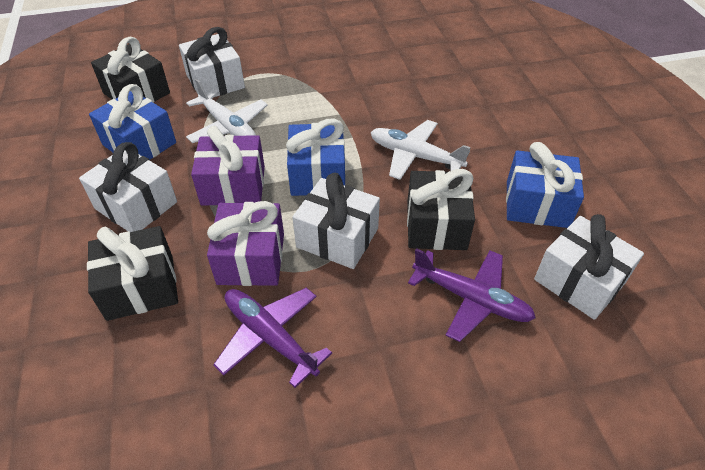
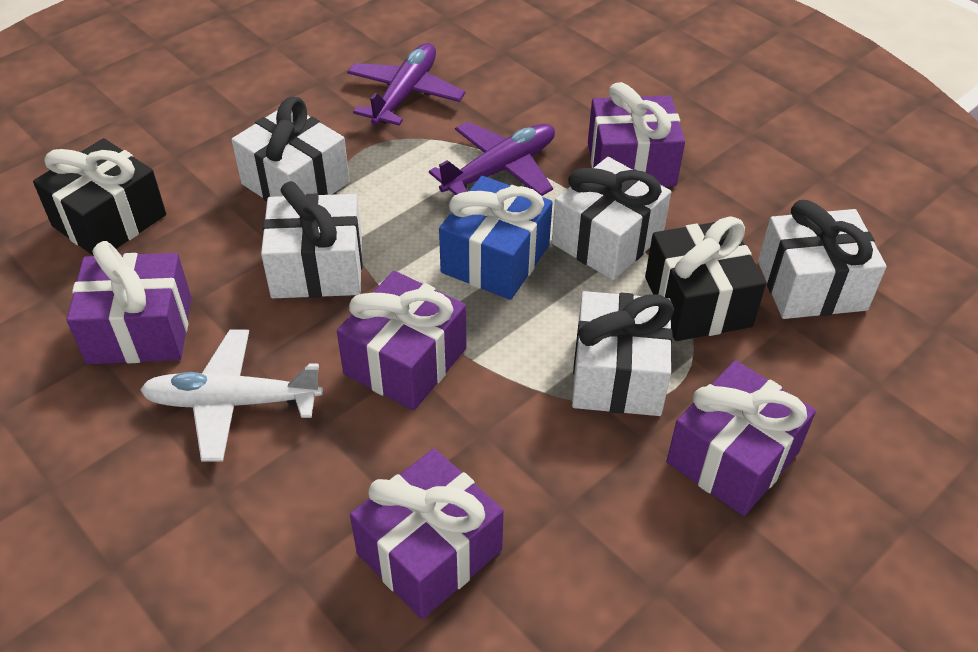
black gift: 3 -> 2
blue gift: 3 -> 1
purple gift: 2 -> 5
white gift: 4 -> 5
white plane: 2 -> 1

